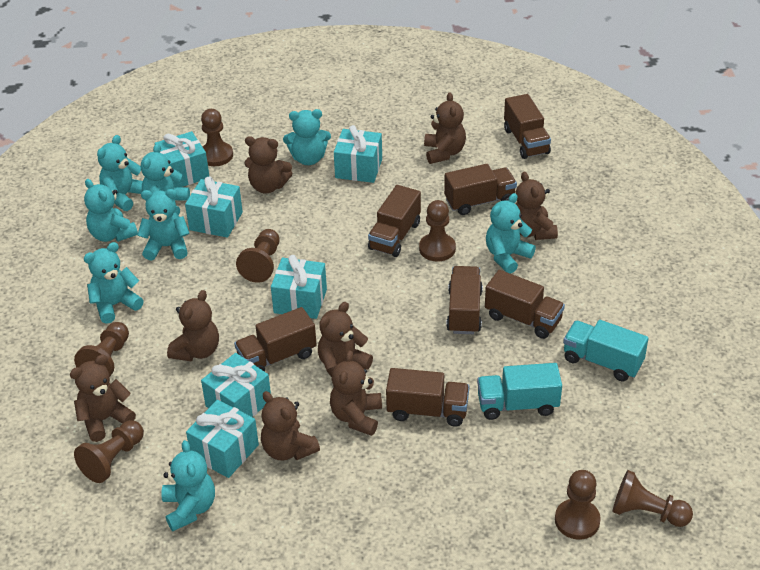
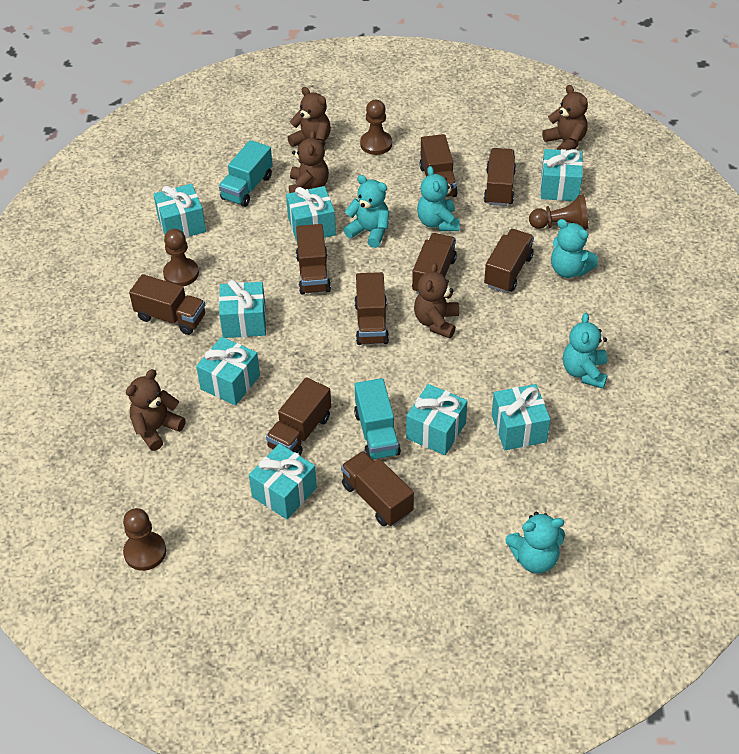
brown pawn: 7 -> 4
brown teddy bear: 8 -> 5
brown truck: 7 -> 9
turquoise gift: 6 -> 8
turquoise teddy bear: 8 -> 5

